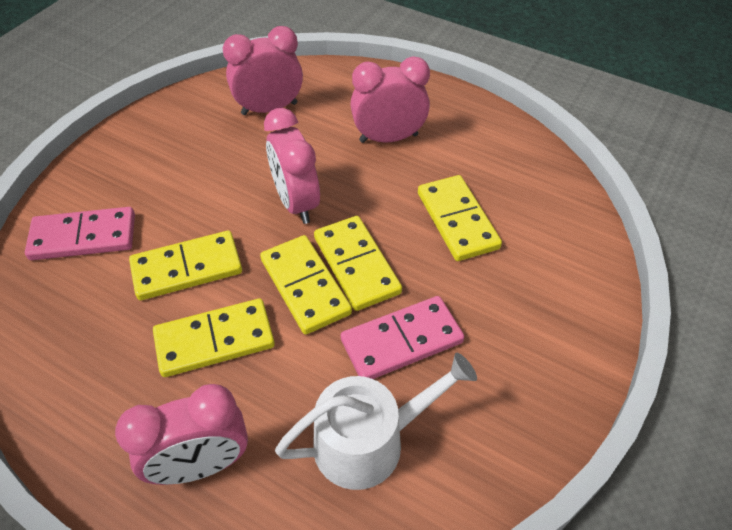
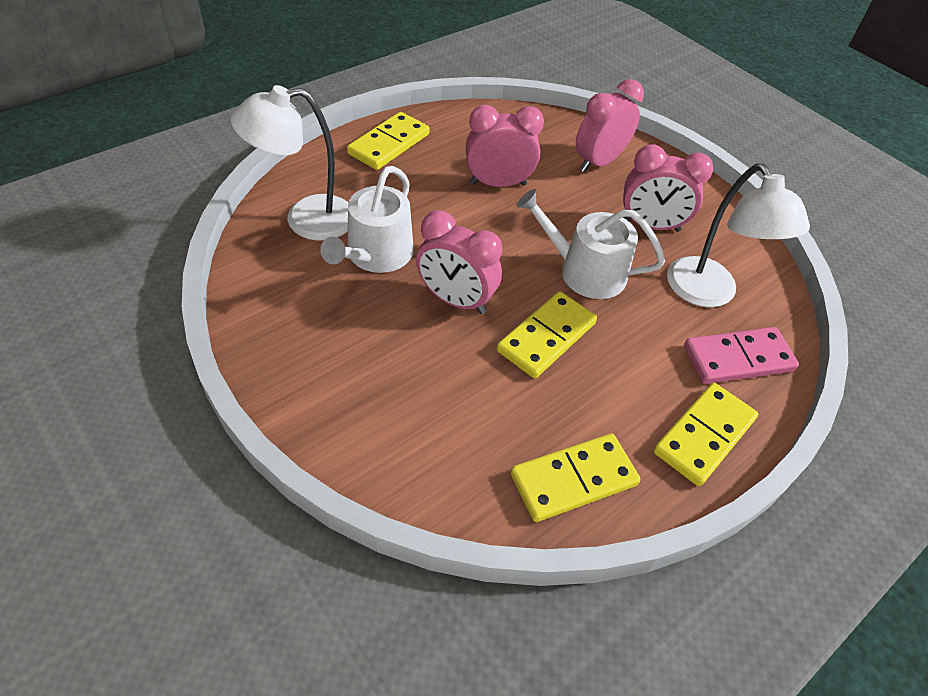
pink domino: 2 -> 1
white lamp: 0 -> 2
white watering can: 1 -> 2
yellow domino: 5 -> 4

